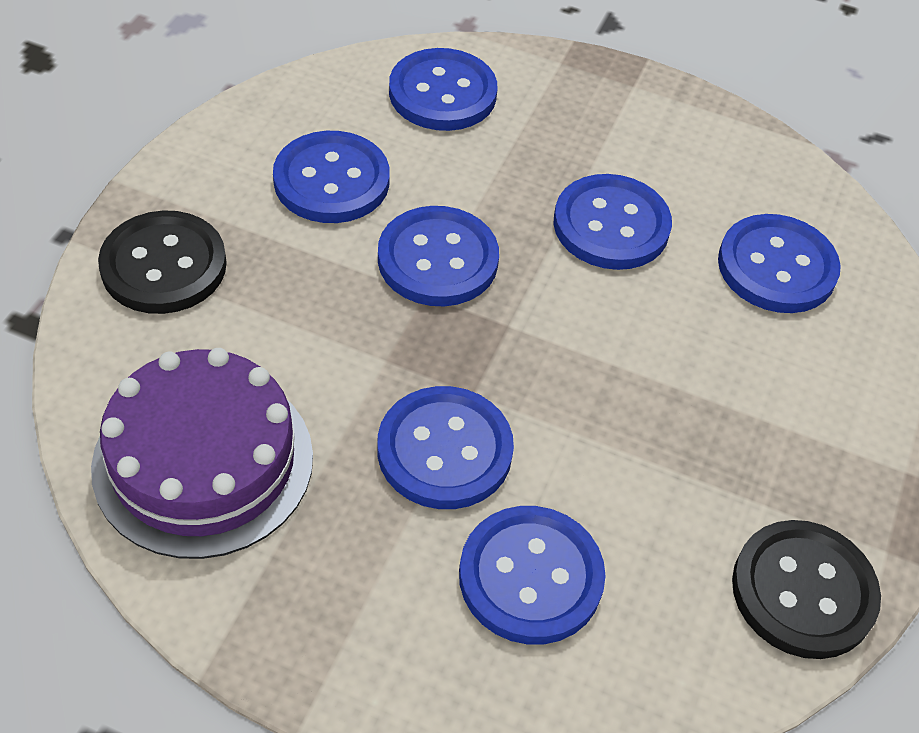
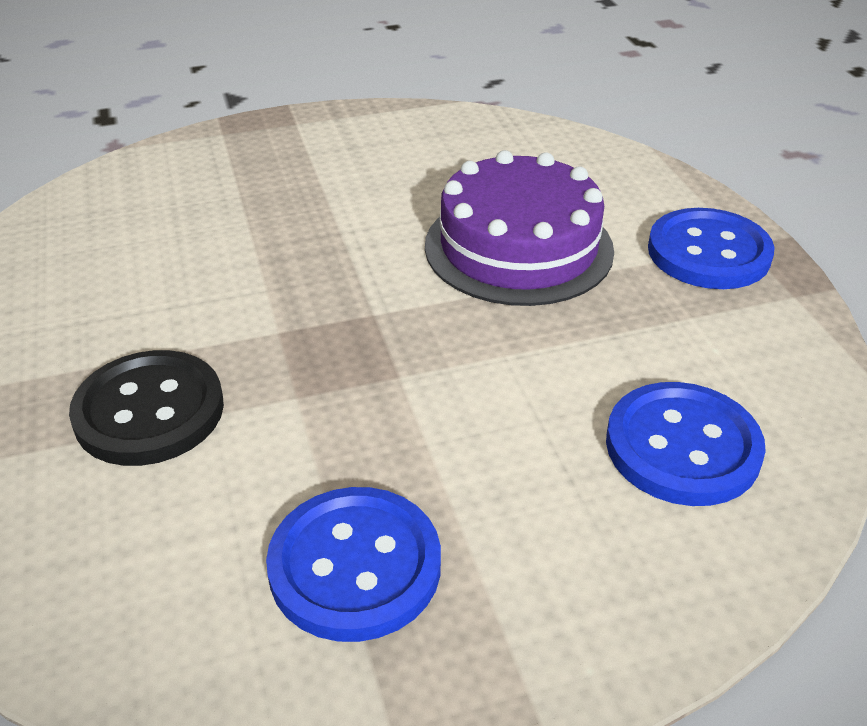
black button: 2 -> 1
blue button: 7 -> 3

